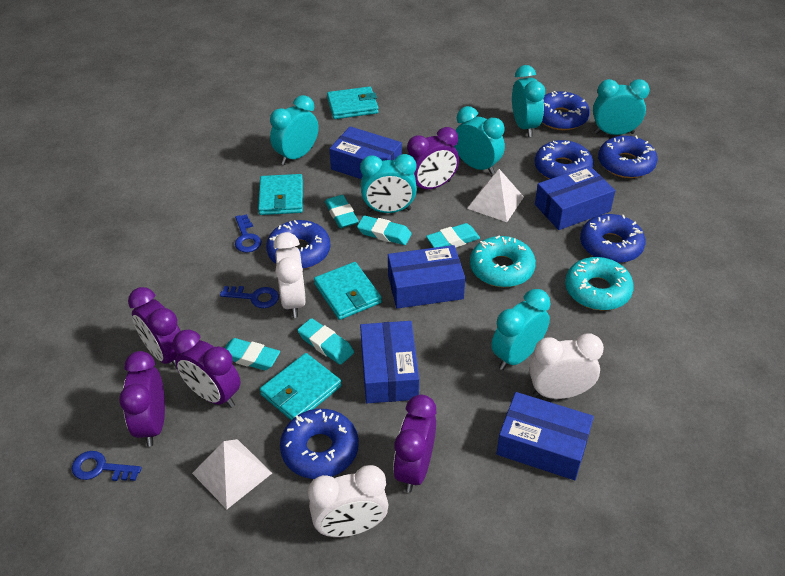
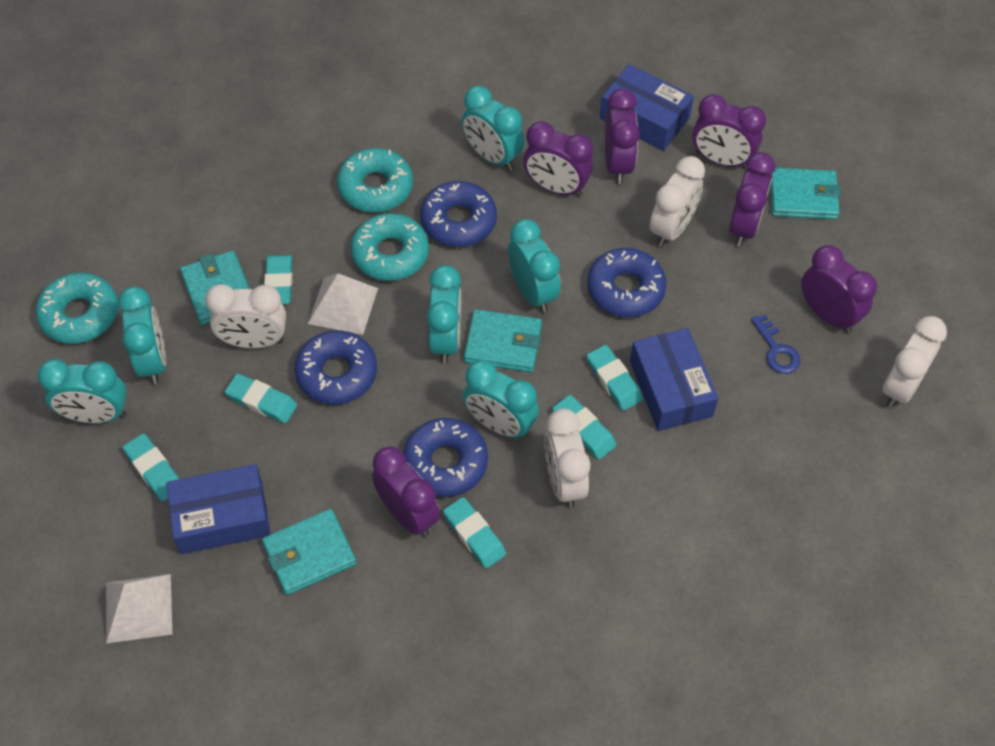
blue box: 5 -> 3
blue donut: 6 -> 4
blue key: 3 -> 1
purple clock: 5 -> 6
turquoise donut: 2 -> 3
turquoise eraser: 5 -> 6
white clock: 3 -> 4

